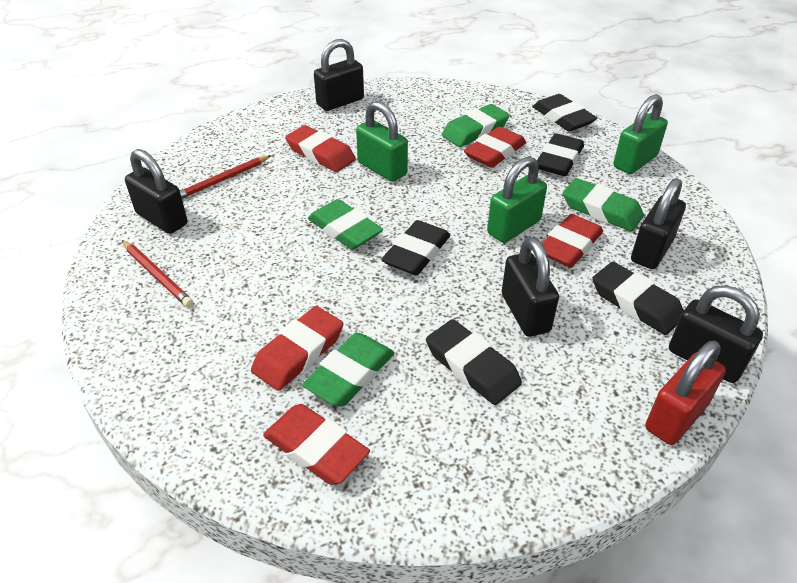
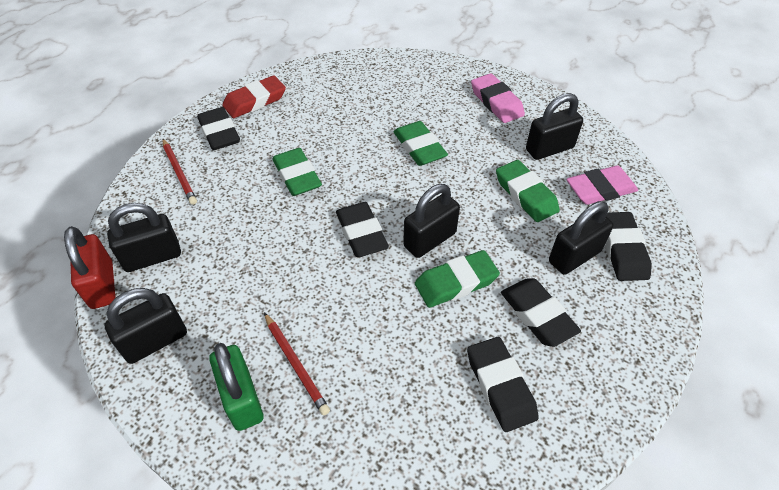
green padlock: 3 -> 1
pink eraser: 0 -> 2
red eraser: 5 -> 1

